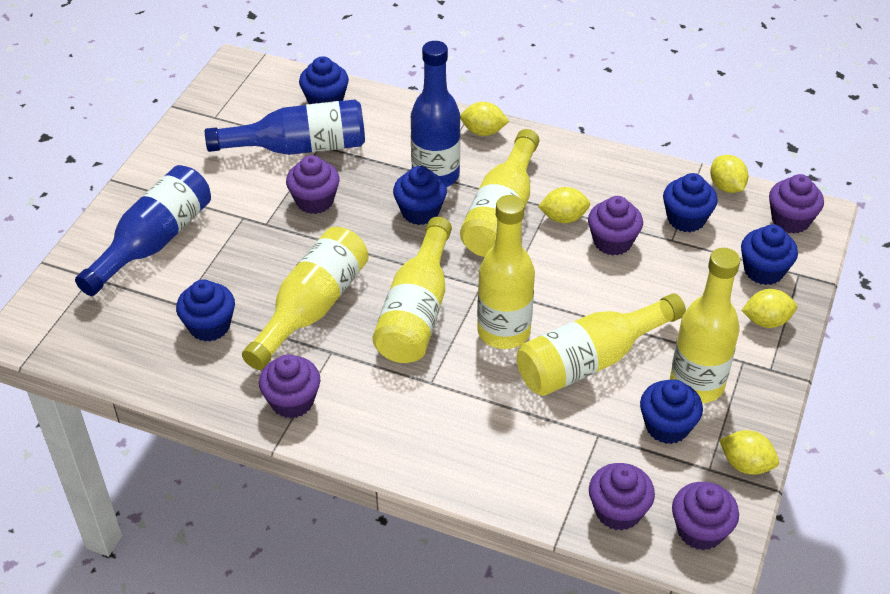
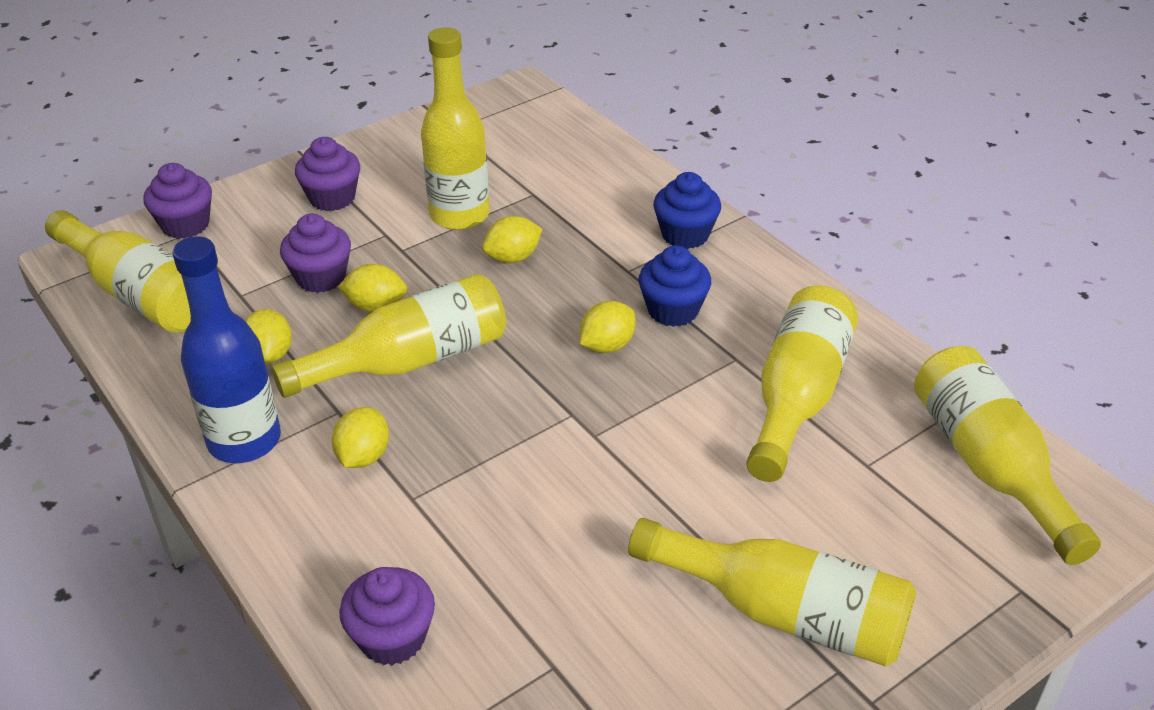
blue bottle: 3 -> 1
blue cupcake: 6 -> 2
purple cupcake: 6 -> 4

